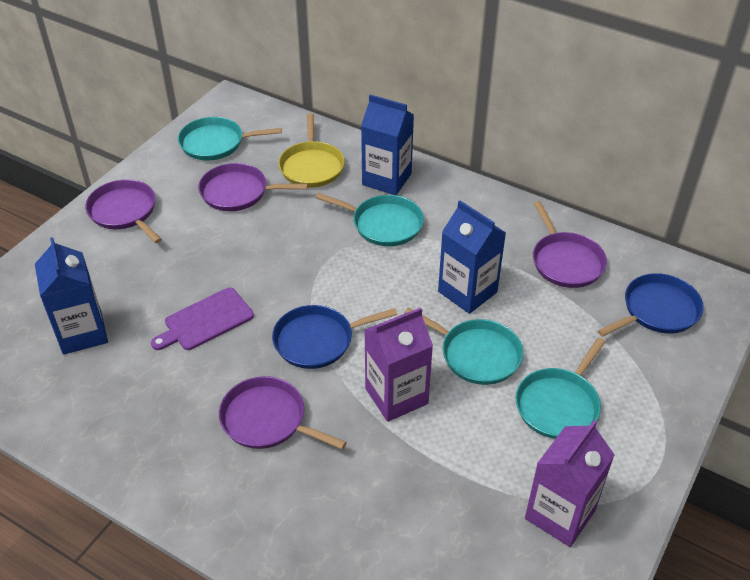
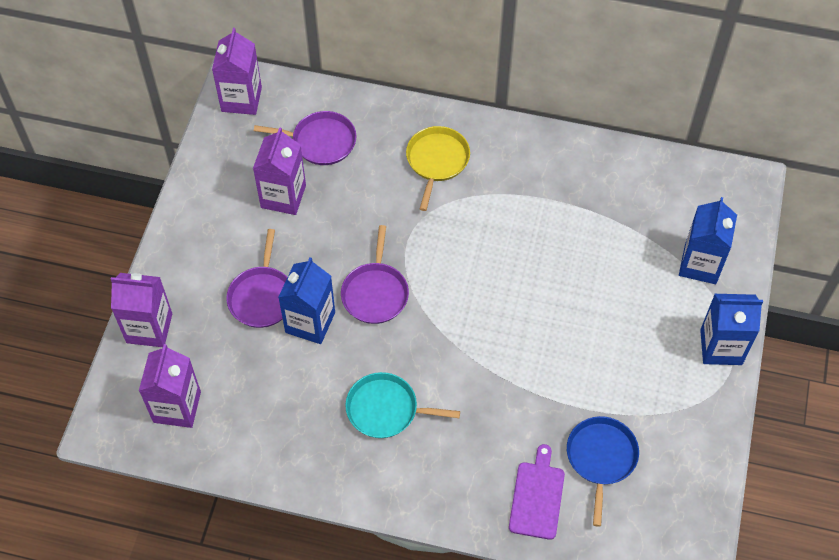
blue pan: 2 -> 1
purple carton: 2 -> 4
purple pan: 4 -> 3
turquoise pan: 4 -> 1

